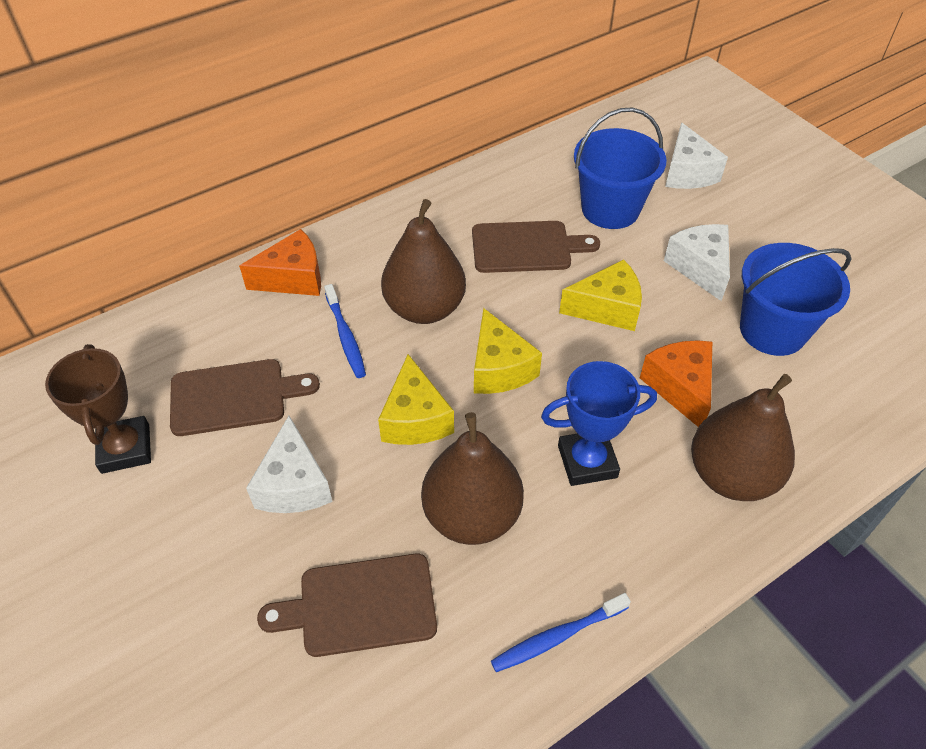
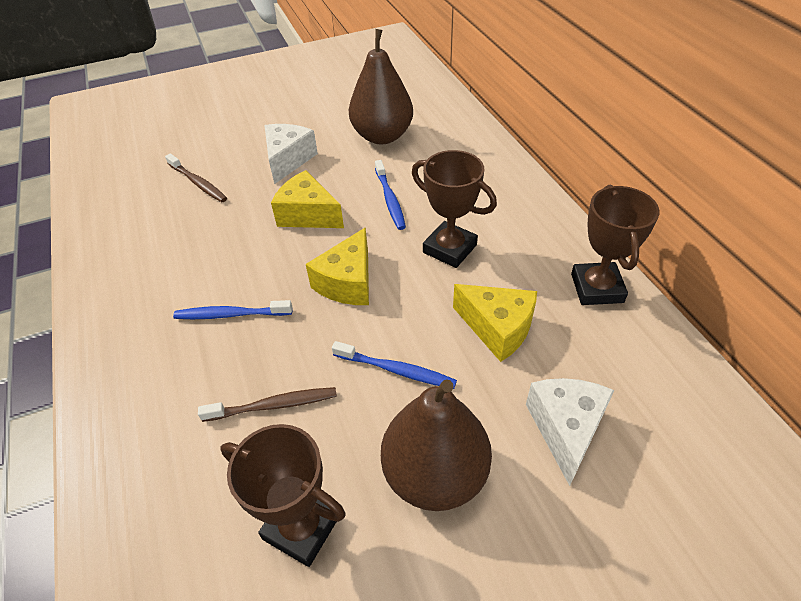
blue bucket: 2 -> 0
blue toothbrush: 2 -> 3
blue trophy: 1 -> 0
brown cutting board: 3 -> 0
brown pear: 3 -> 2
brown toothbrush: 0 -> 2
brown trophy: 1 -> 3
orange cheese: 2 -> 0
white cheese: 3 -> 2

